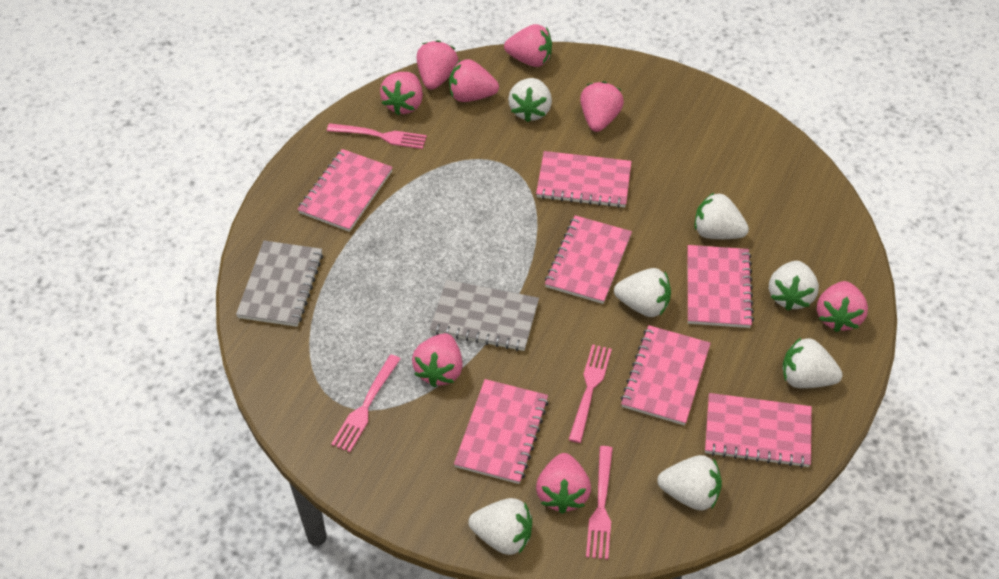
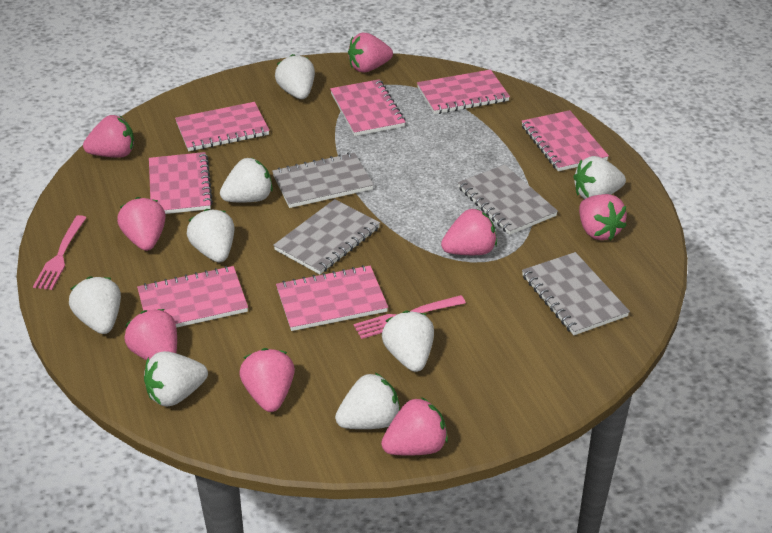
grey notebook: 2 -> 4
pink fork: 4 -> 2
white strawberry: 7 -> 8

